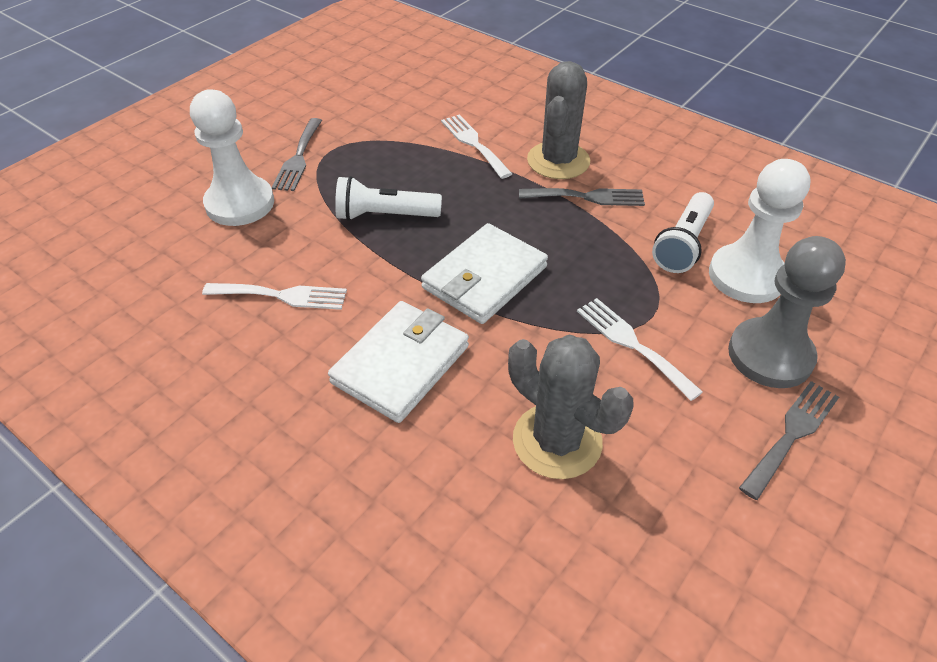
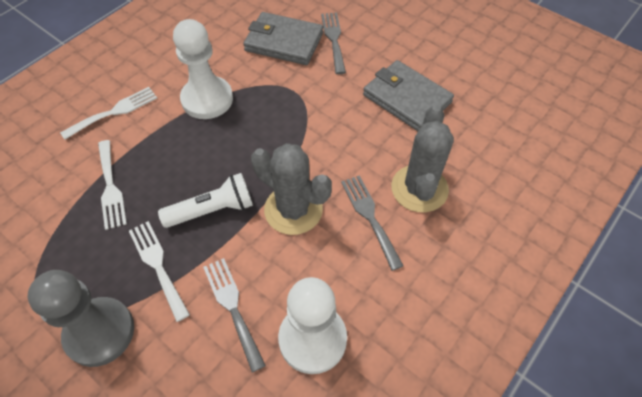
grey wallet: 0 -> 2
white flashlight: 2 -> 1
white wallet: 2 -> 0

